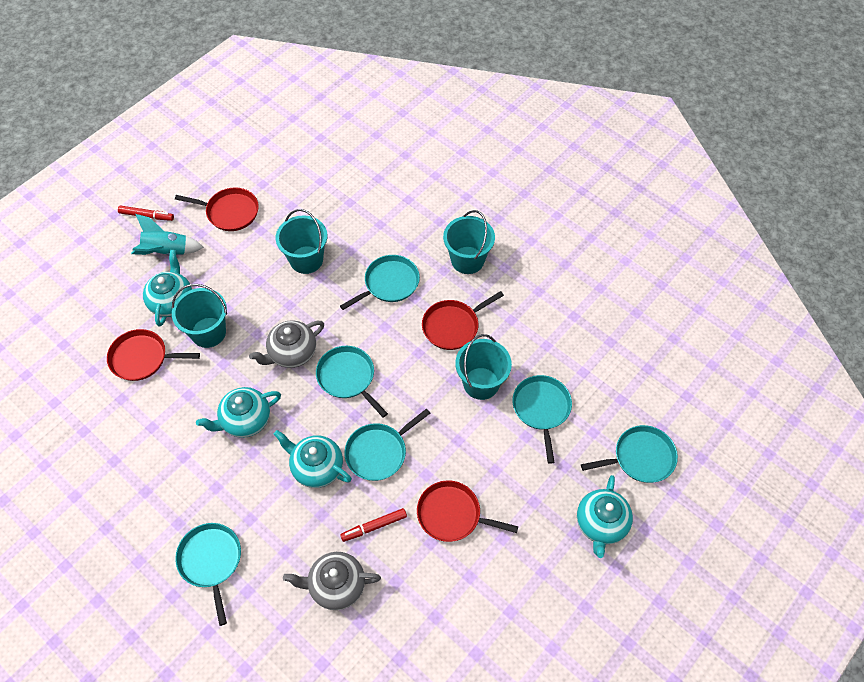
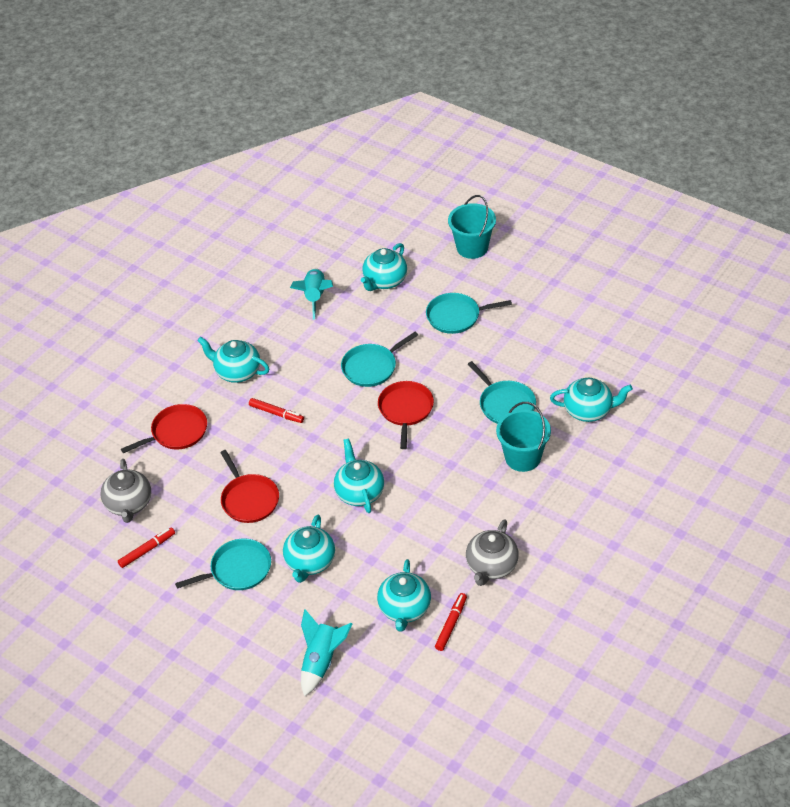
red marker: 2 -> 3
red pan: 4 -> 3
turquoise bucket: 4 -> 2
turquoise pan: 6 -> 4
turquoise rocket: 1 -> 2
turquoise teapot: 4 -> 6

